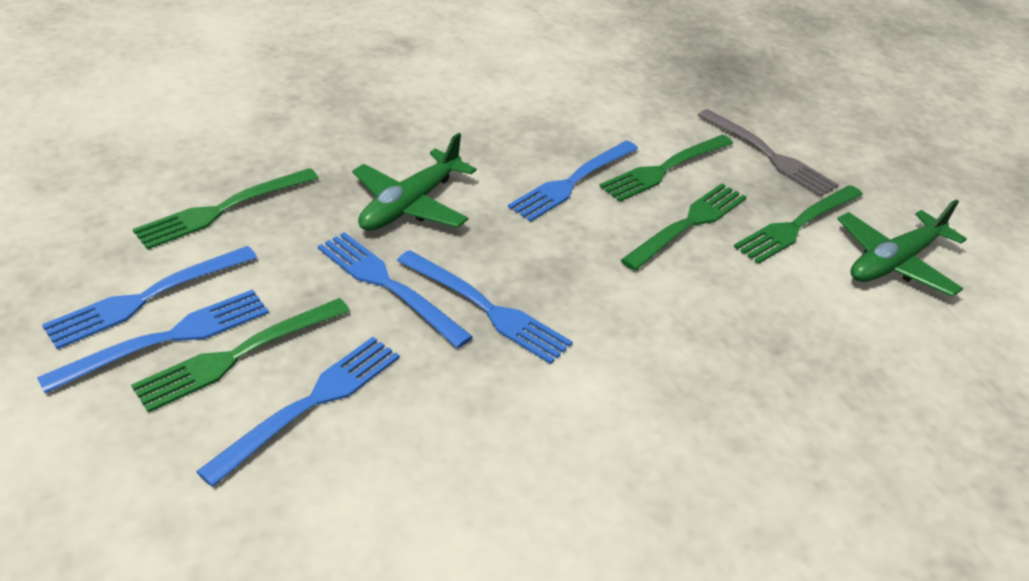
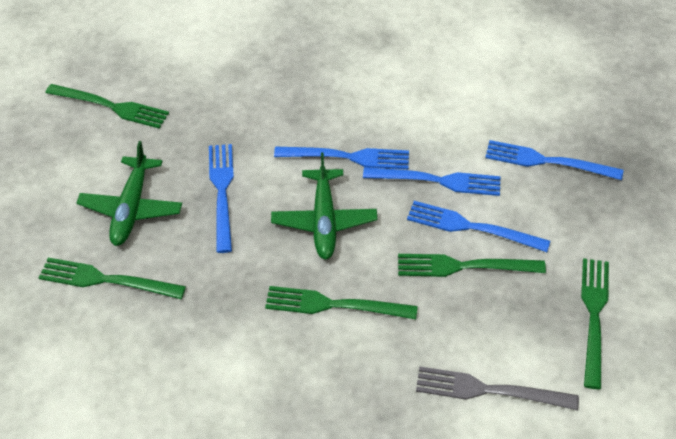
blue fork: 6 -> 5

